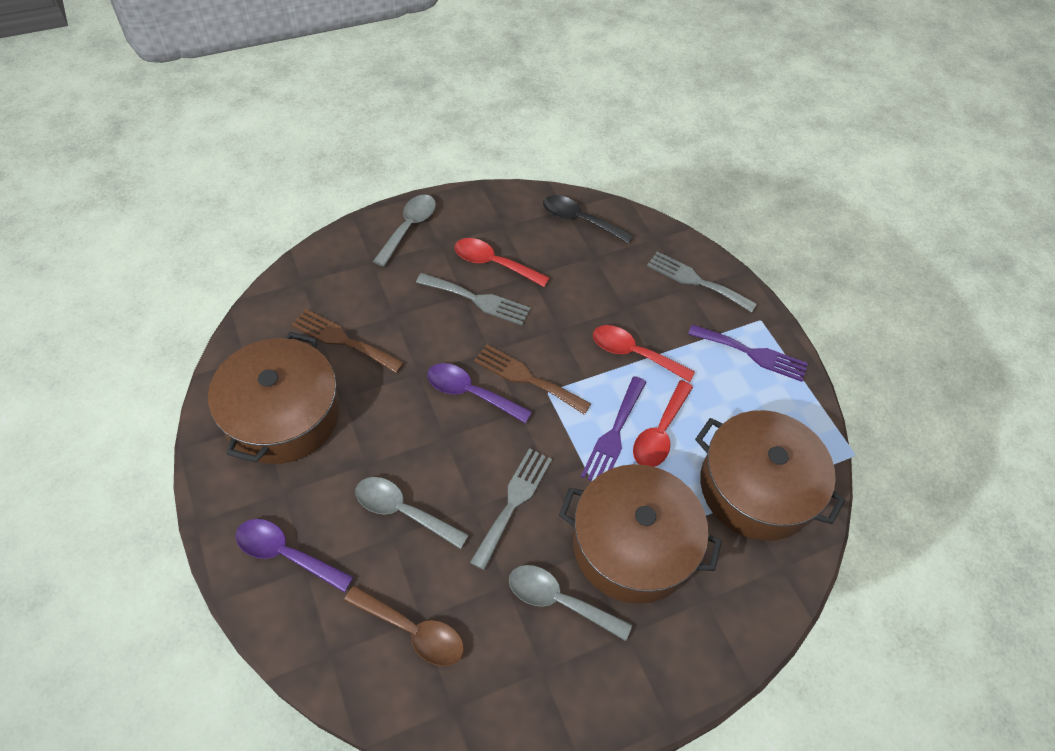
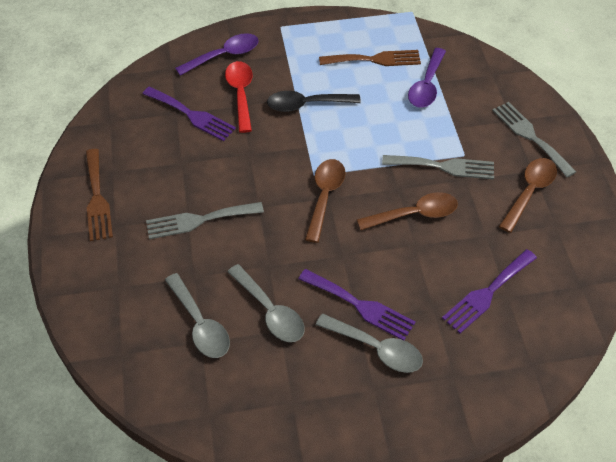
brown pot: 3 -> 0
brown spoon: 1 -> 3
purple fork: 2 -> 3
red spoon: 3 -> 1

